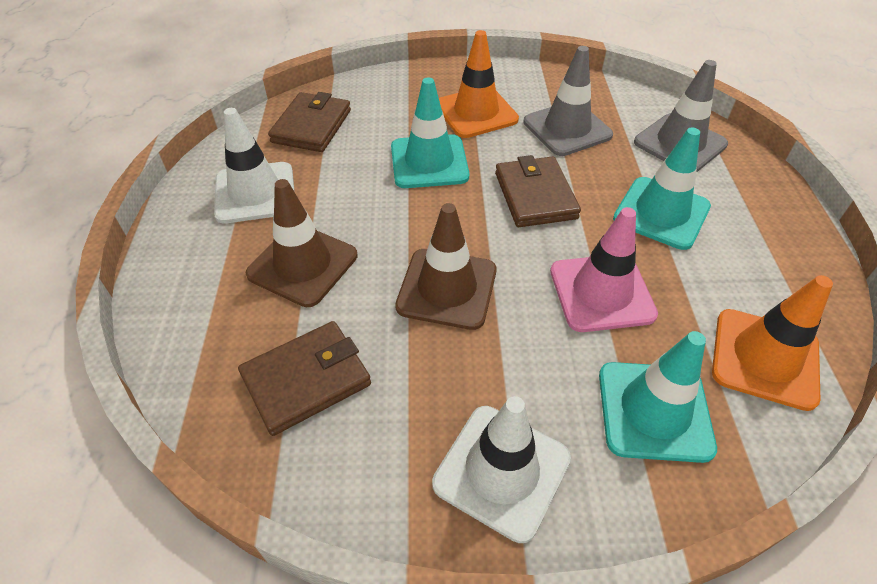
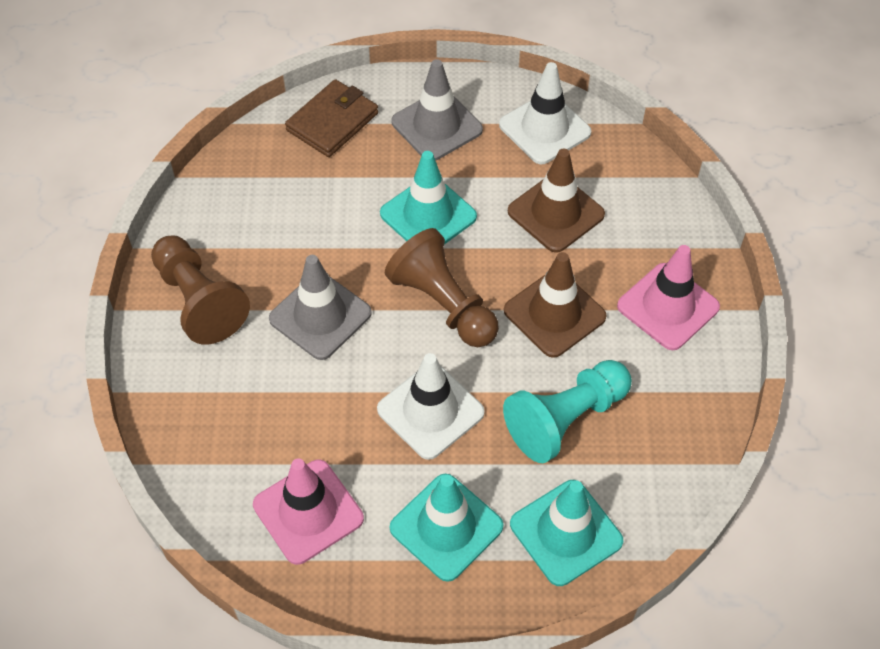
brown pawn: 0 -> 2
brown wallet: 3 -> 1
orange traffic cone: 2 -> 0
pink traffic cone: 1 -> 2
turquoise pawn: 0 -> 1

